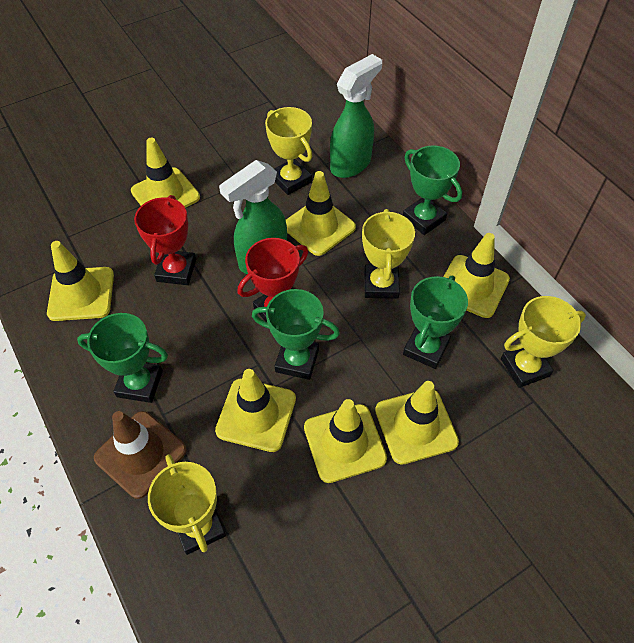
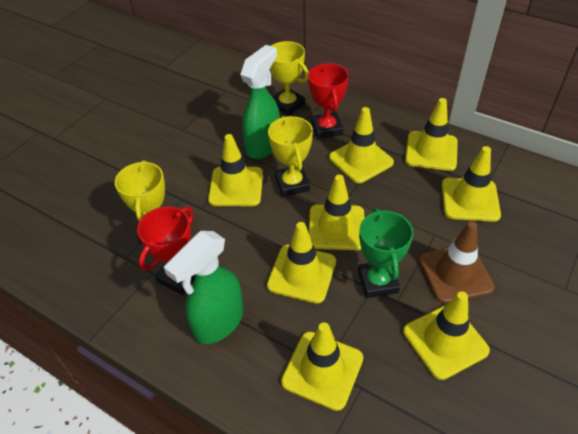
green trophy: 4 -> 1
yellow traffic cone: 7 -> 8
yellow trophy: 4 -> 3

